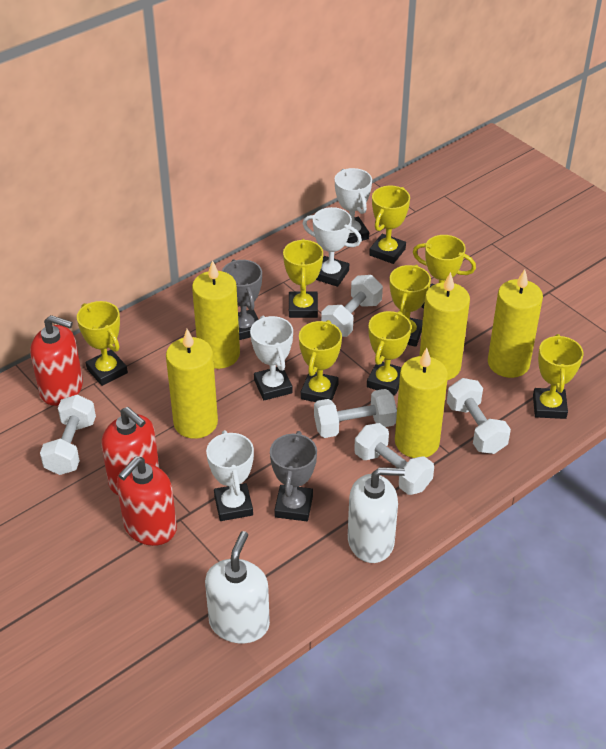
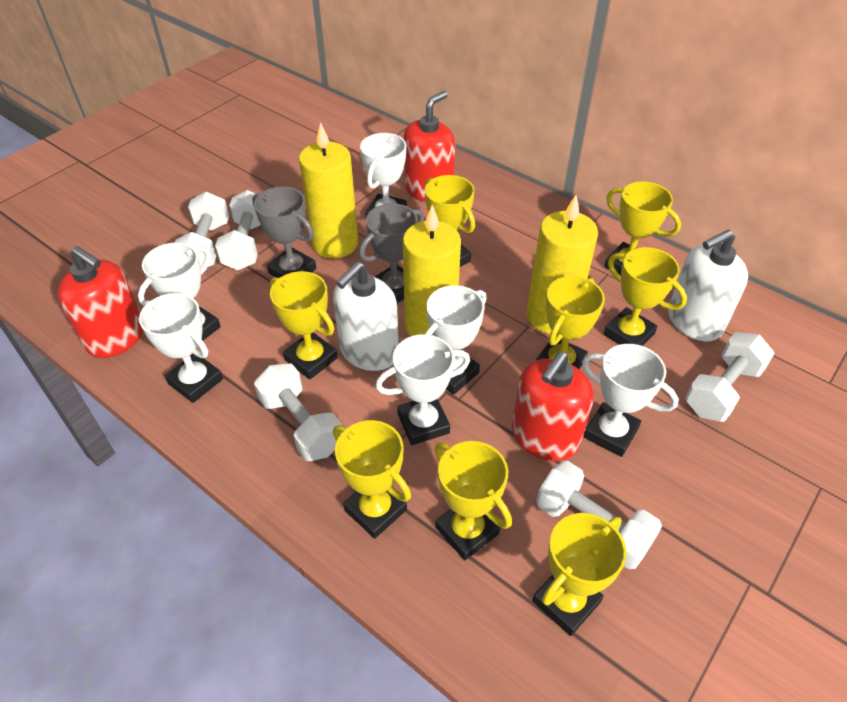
white trophy: 4 -> 6
yellow candle: 5 -> 3

